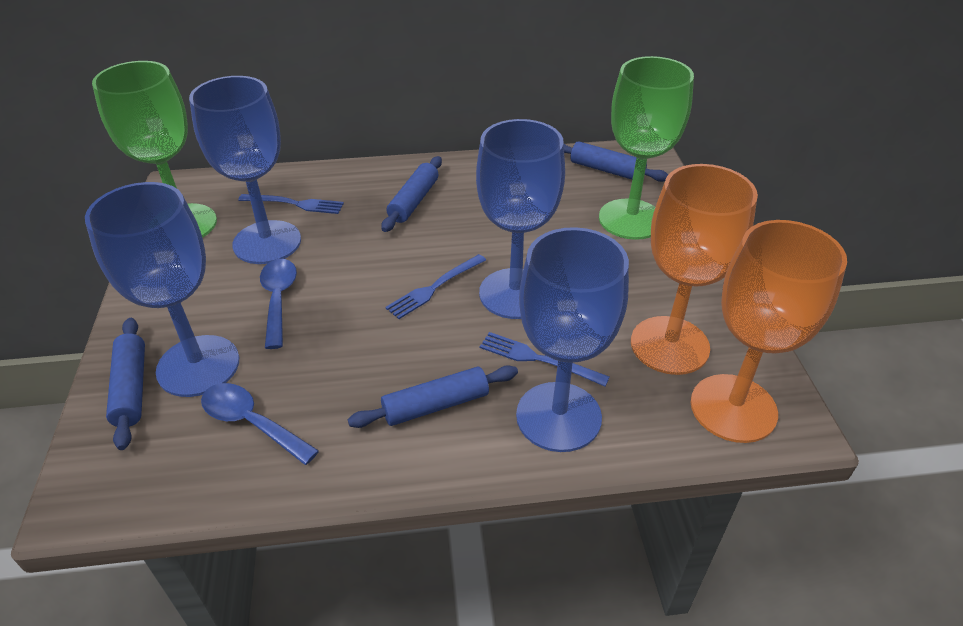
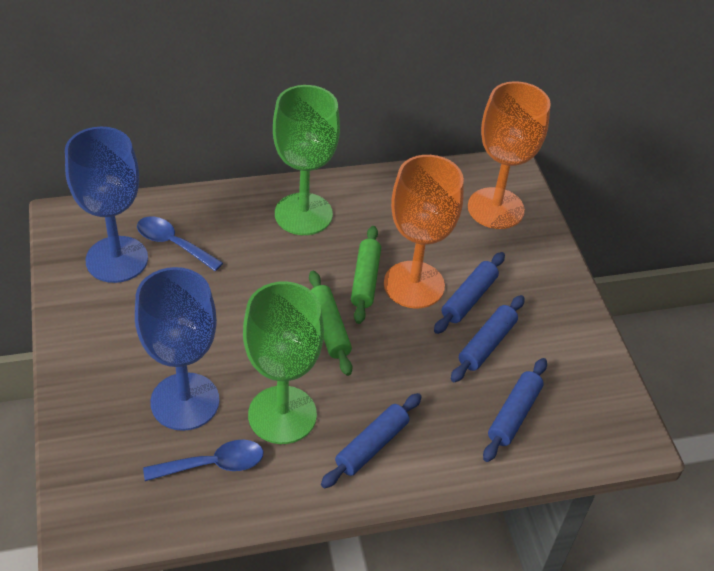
blue fork: 3 -> 0
blue goblet: 4 -> 2
green rolling pin: 0 -> 2

